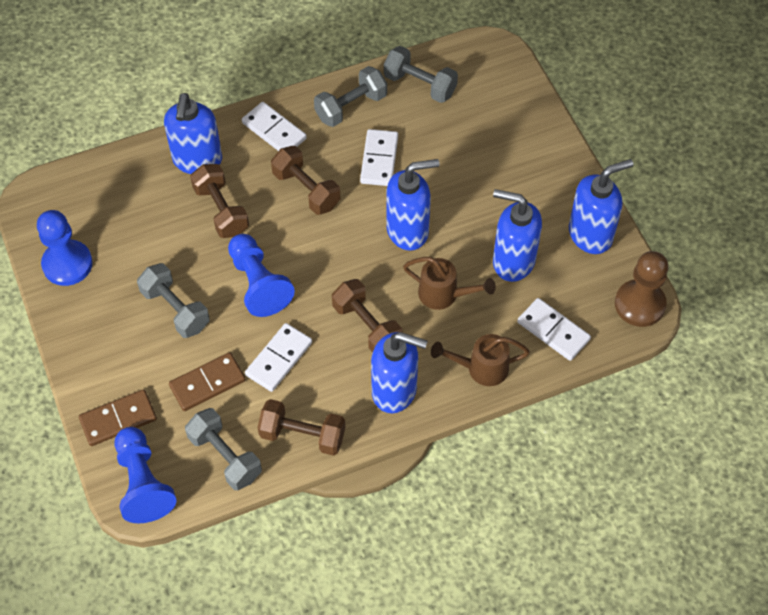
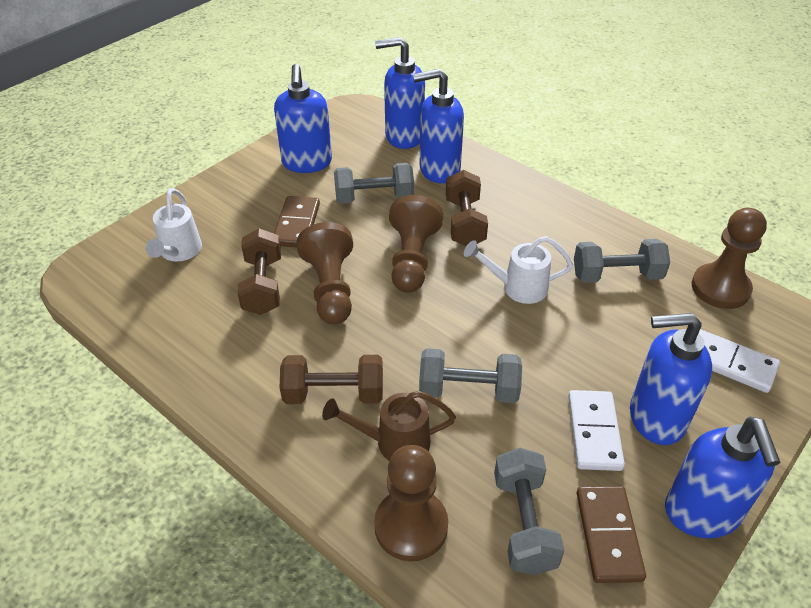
blue pawn: 3 -> 0
brown dumbbell: 4 -> 3
brown pawn: 1 -> 4
brown watering can: 2 -> 1
white domino: 4 -> 2
white watering can: 0 -> 2

